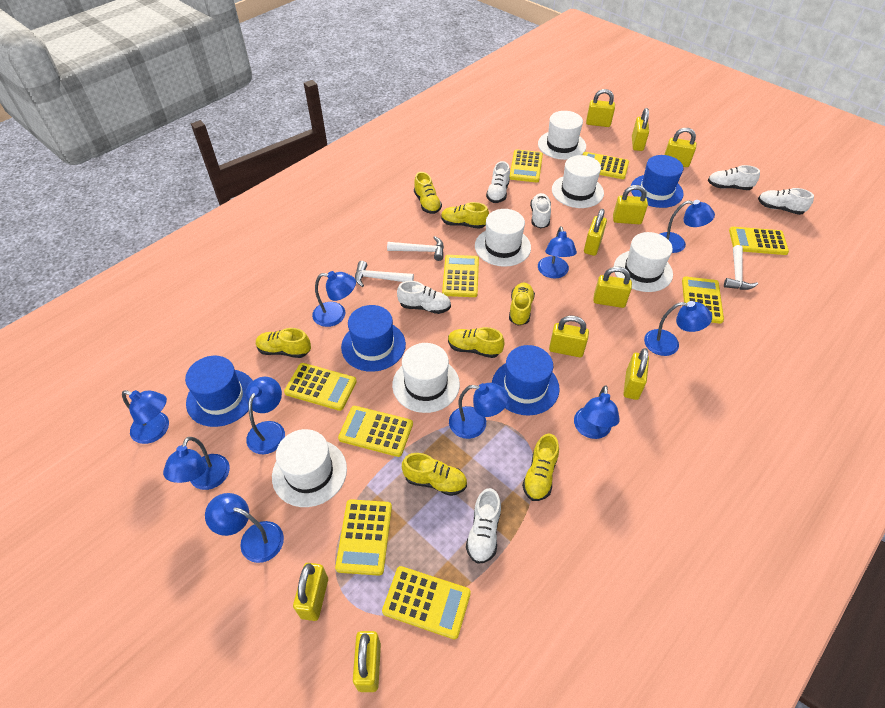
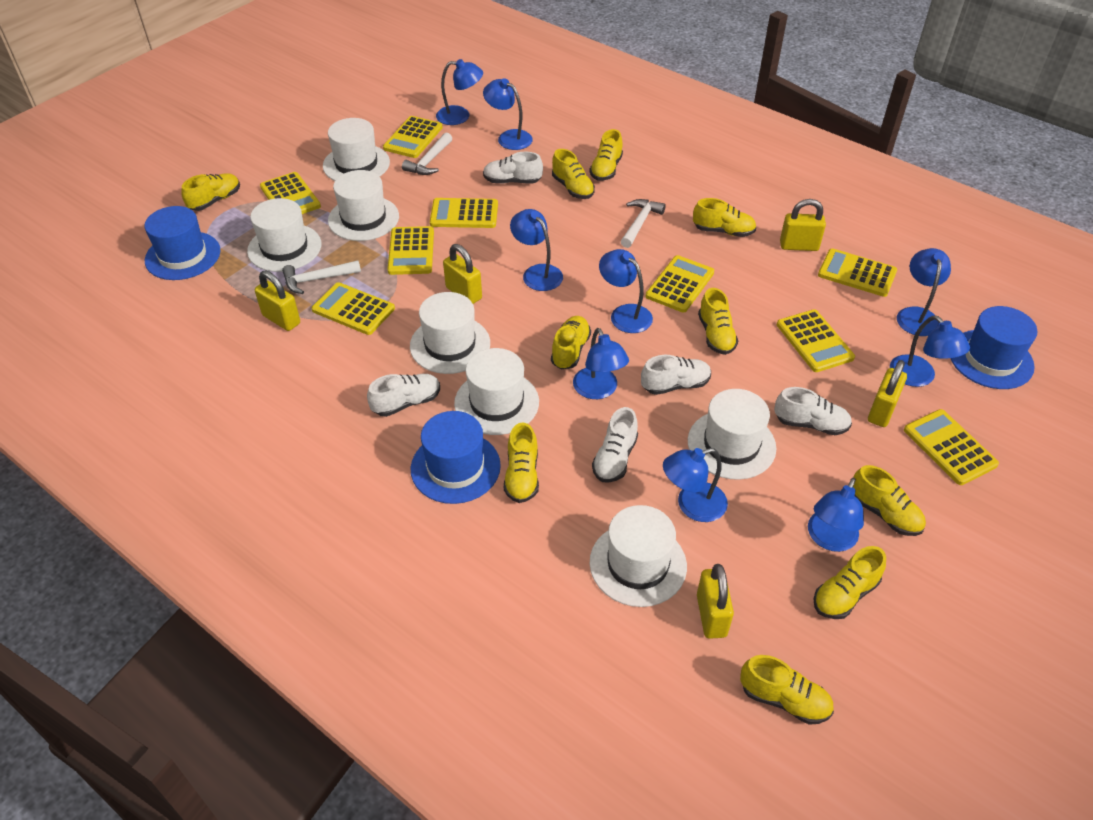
blue hat: 4 -> 3
blue lamp: 10 -> 9
white hat: 6 -> 7
white shoe: 6 -> 5
yellow padlock: 10 -> 5
yellow shoe: 7 -> 10

